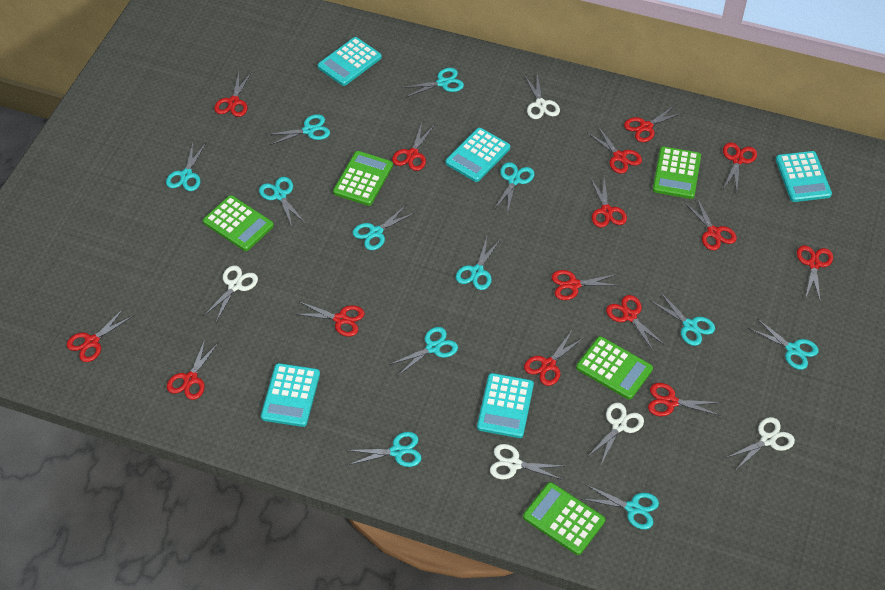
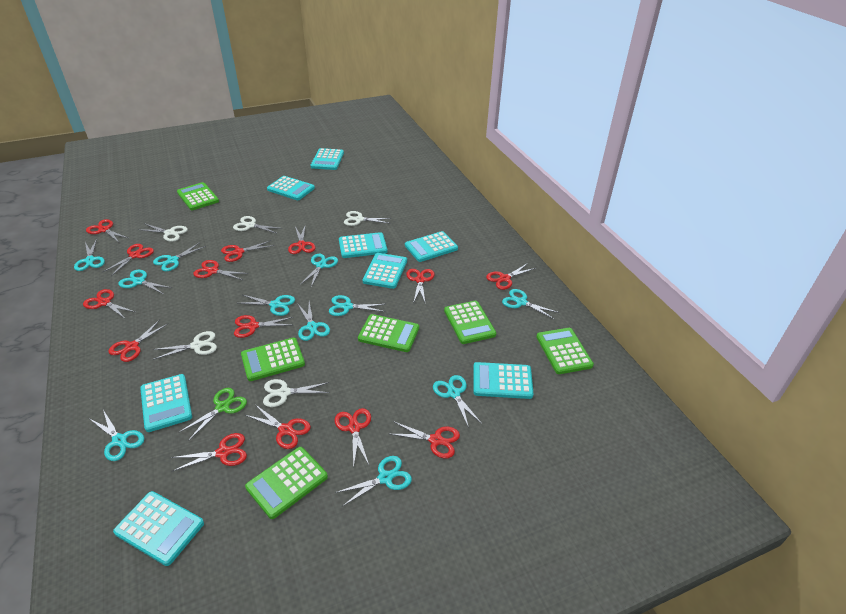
green calculator: 5 -> 6
green scissors: 0 -> 1
red scissors: 15 -> 14
turquoise calculator: 5 -> 8
turquoise scissors: 12 -> 11

